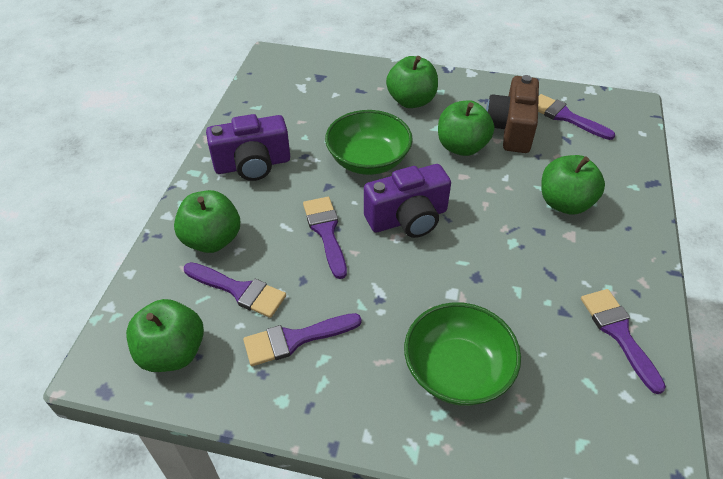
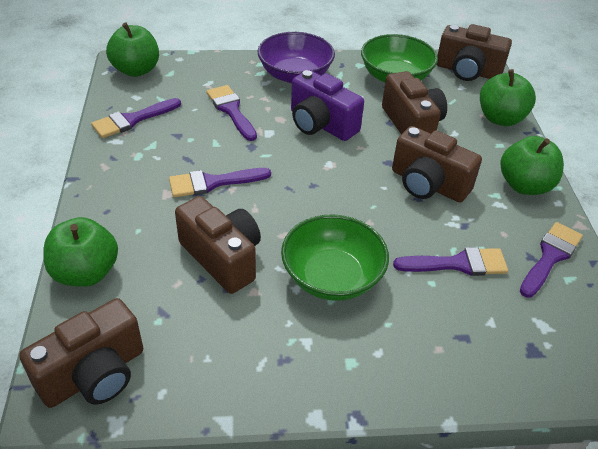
brown camera: 1 -> 5
green apple: 5 -> 4
purple bowl: 0 -> 1
purple camera: 2 -> 1

